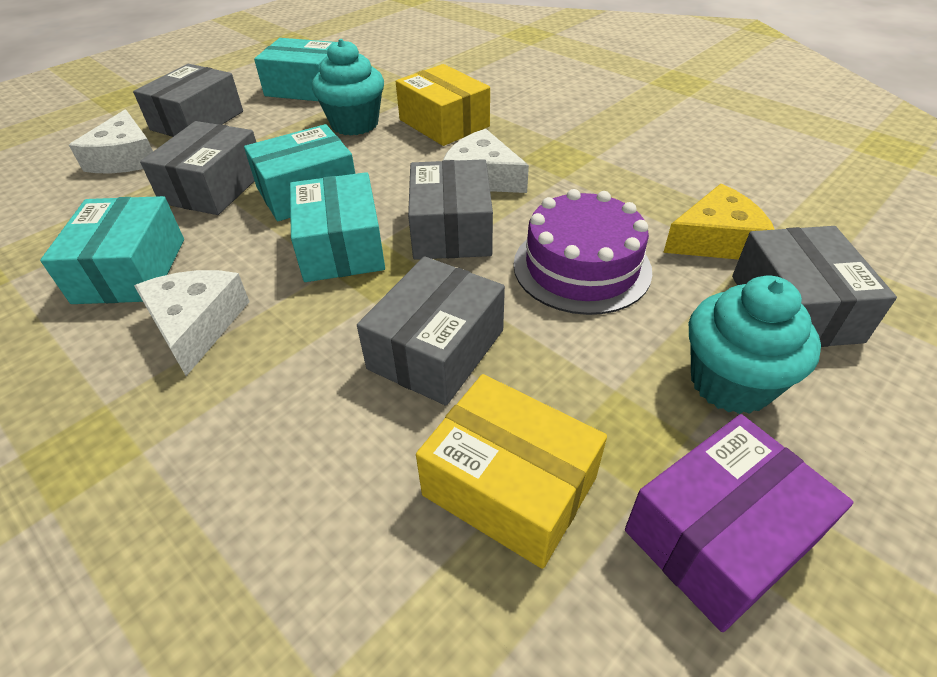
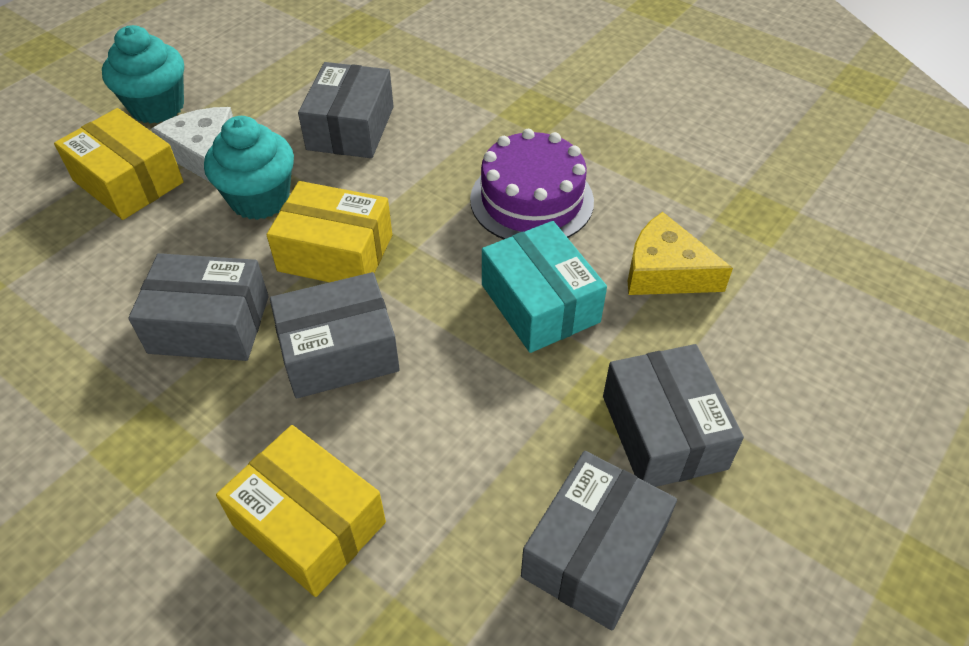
purple box: 1 -> 0
turquoise box: 4 -> 1
white cheese: 3 -> 1
yellow box: 2 -> 3

